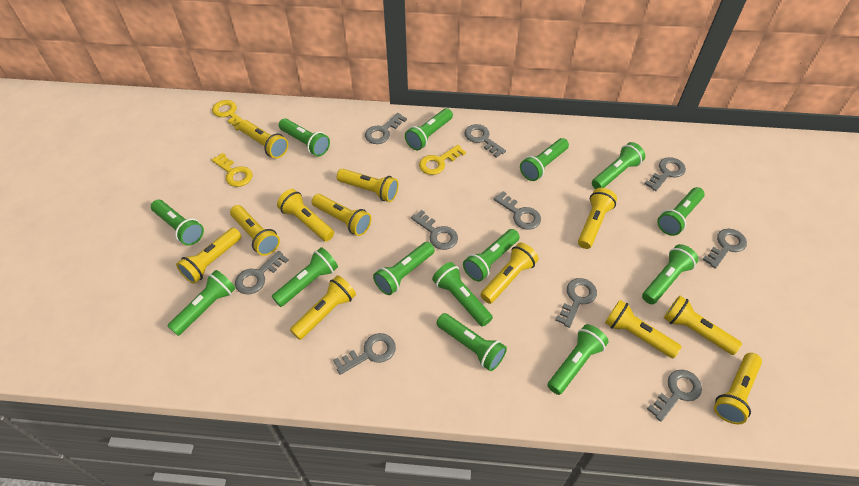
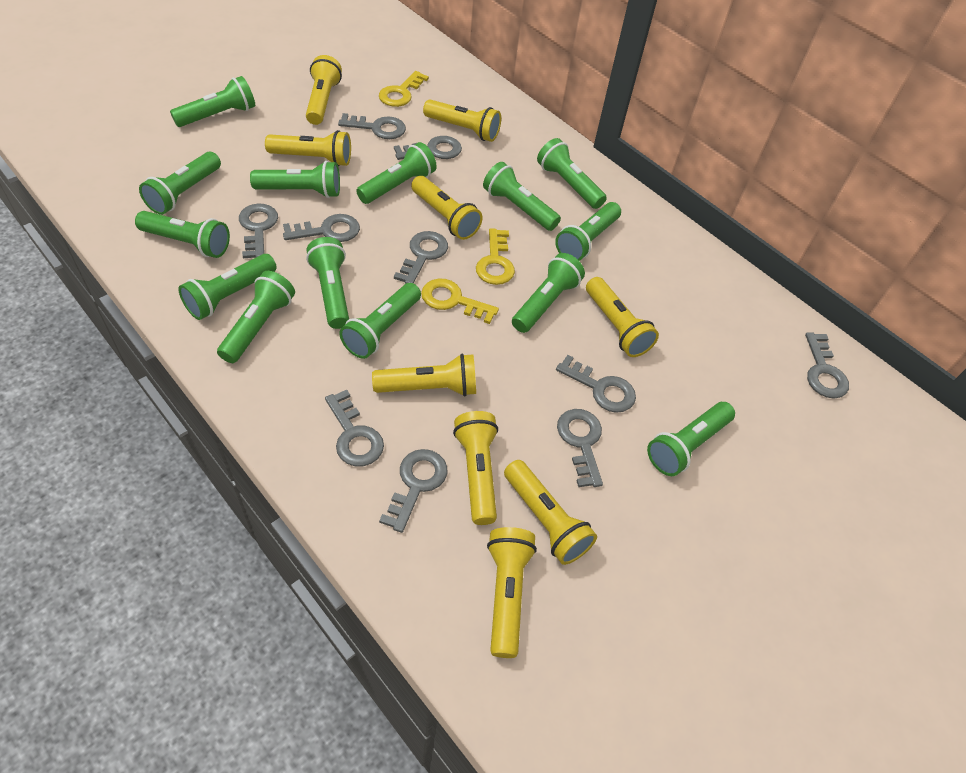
yellow flashlight: 12 -> 9

